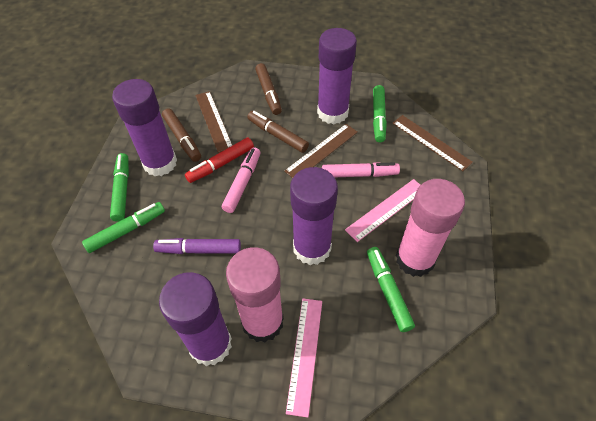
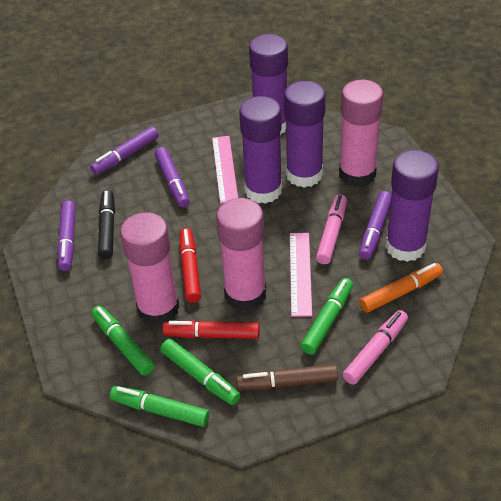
black marker: 0 -> 1
brown marker: 3 -> 1
brown ruler: 3 -> 0
orange marker: 0 -> 1
pink glue stick: 2 -> 3
purple marker: 1 -> 4
red marker: 1 -> 2

